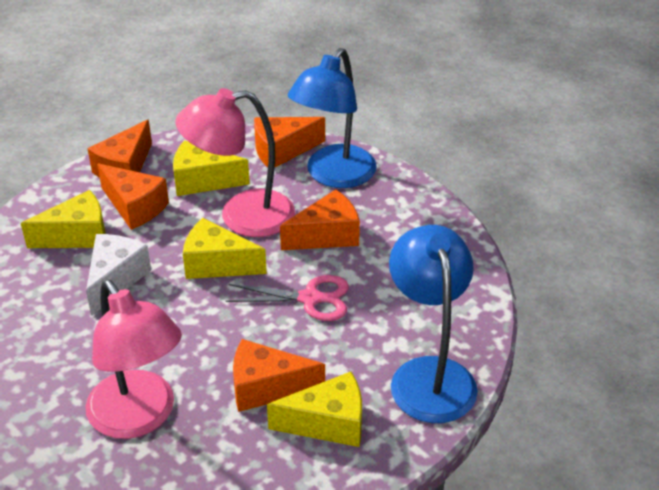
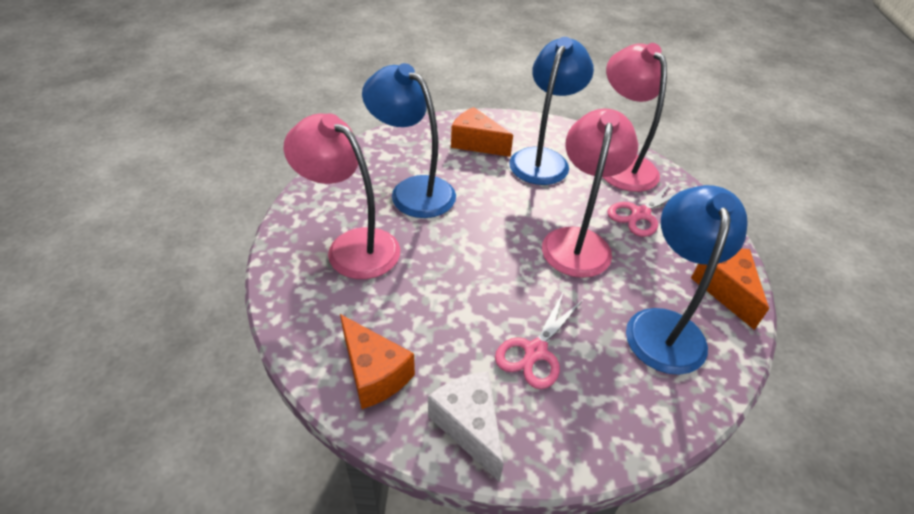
blue lamp: 2 -> 3
orange cheese: 5 -> 3
pink lamp: 2 -> 3
pink scissors: 1 -> 2
yellow cheese: 4 -> 0

